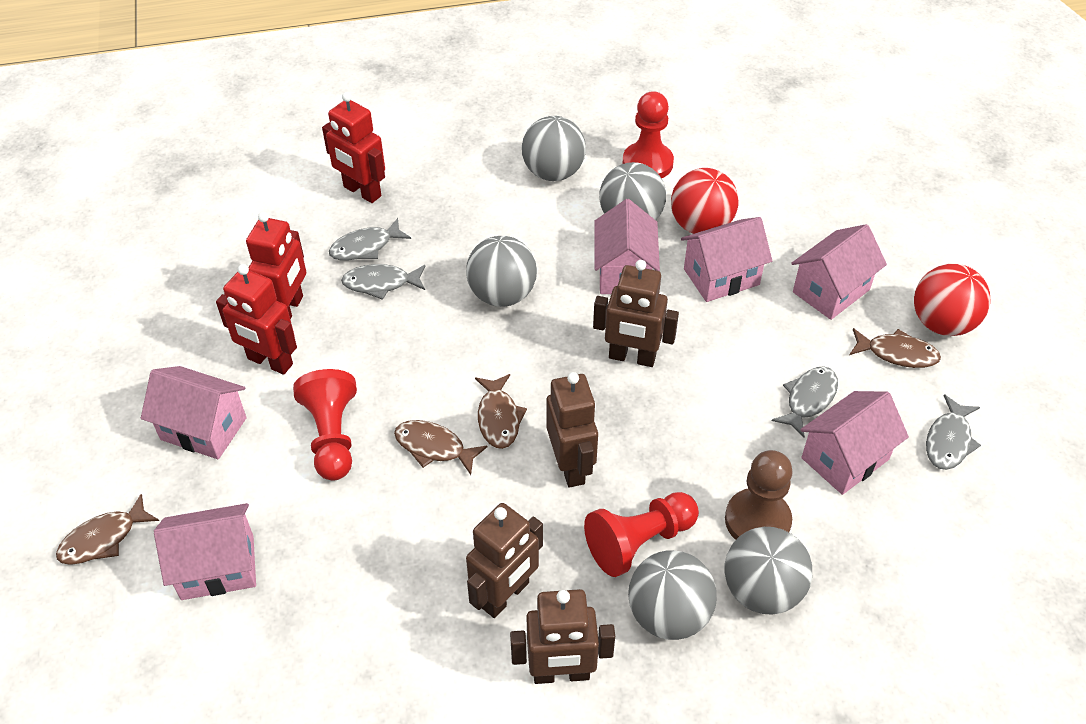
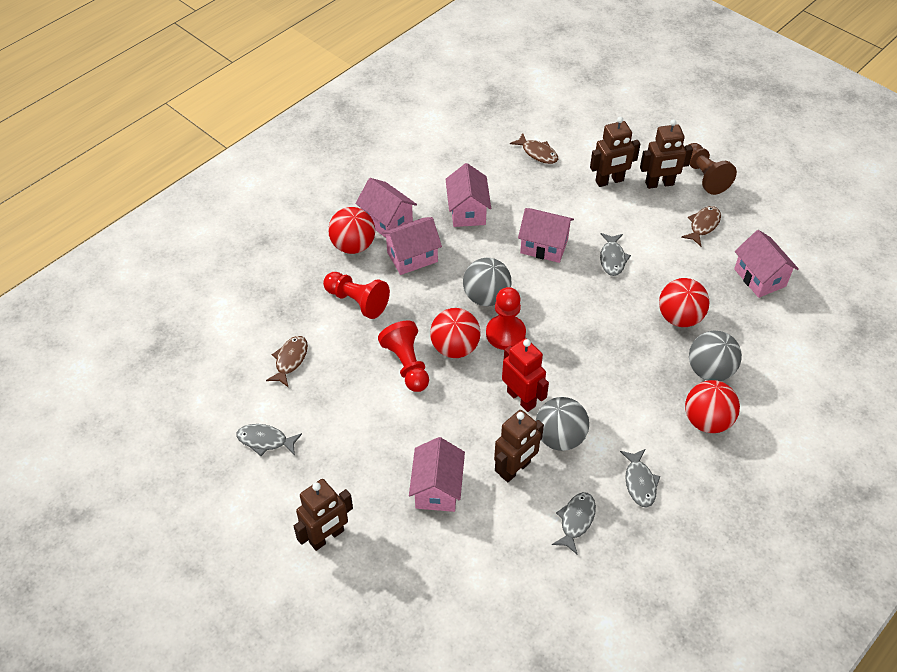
brown fish: 4 -> 3
grey ball: 5 -> 3
red ball: 2 -> 4
red robot: 3 -> 1

